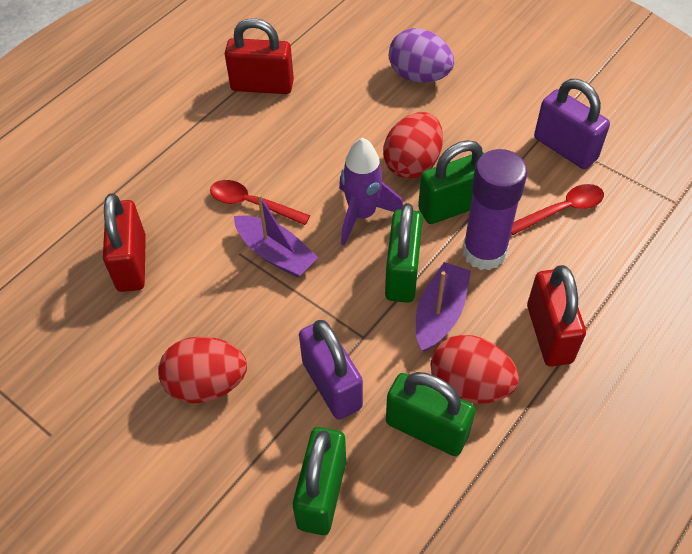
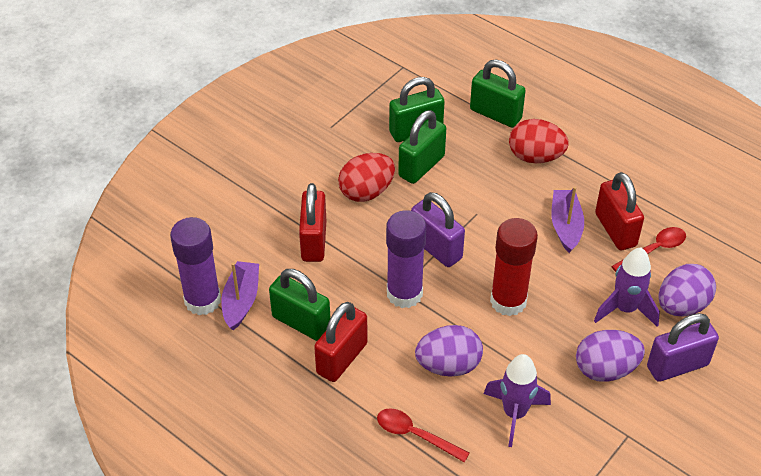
purple egg: 1 -> 3
purple glue stick: 1 -> 2
purple rocket: 1 -> 2
red egg: 3 -> 2
red glue stick: 0 -> 1

